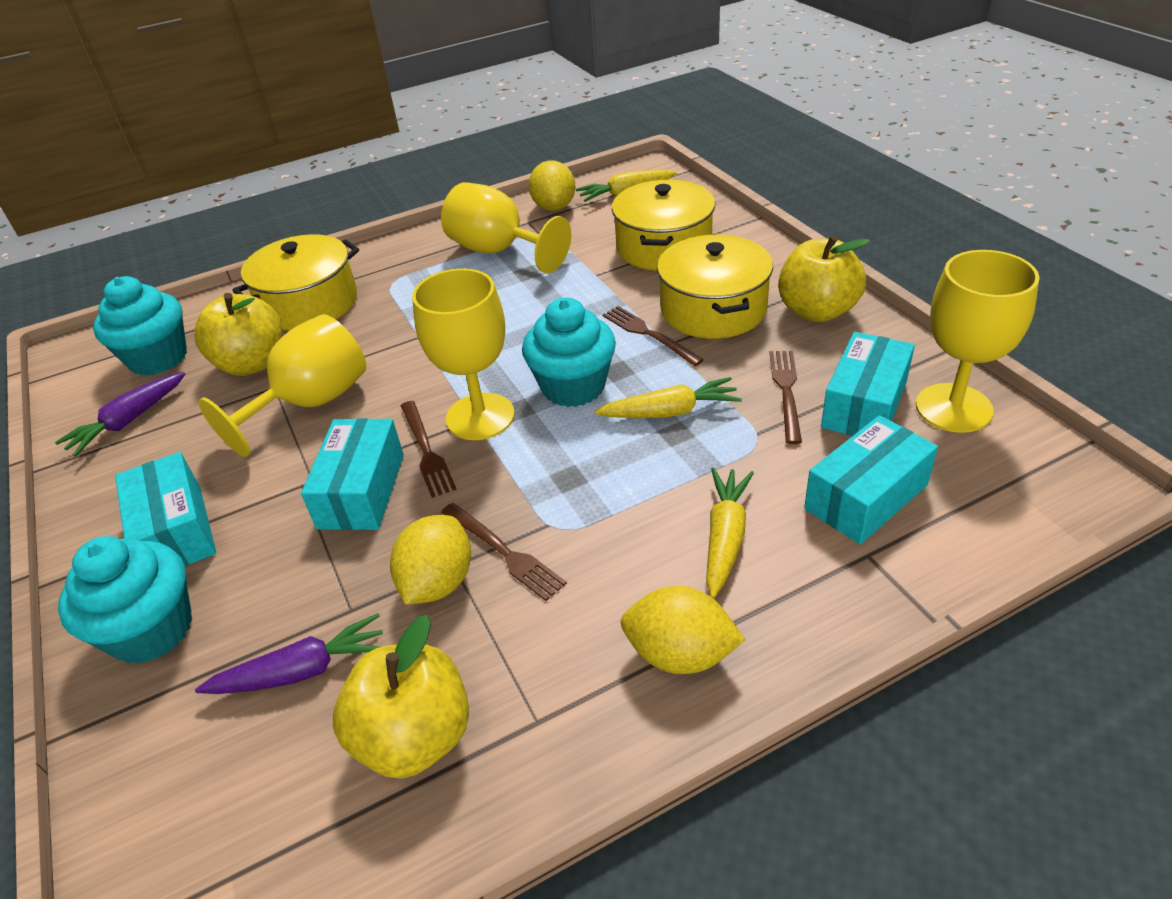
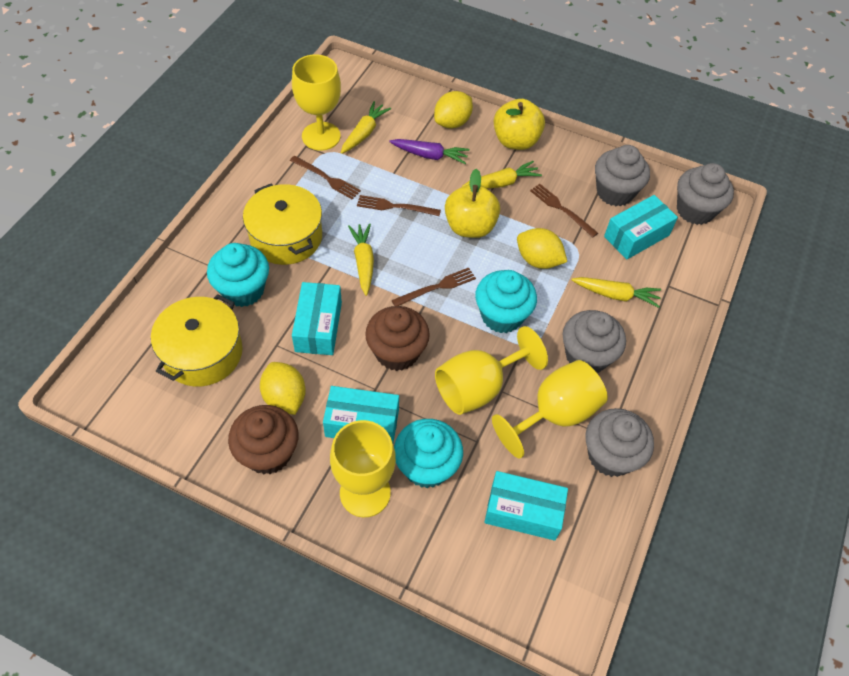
brown cupcake: 0 -> 2
grey cupcake: 0 -> 4
purple carrot: 2 -> 1
yellow apple: 3 -> 2
yellow carrot: 3 -> 4
yellow pot: 3 -> 2

